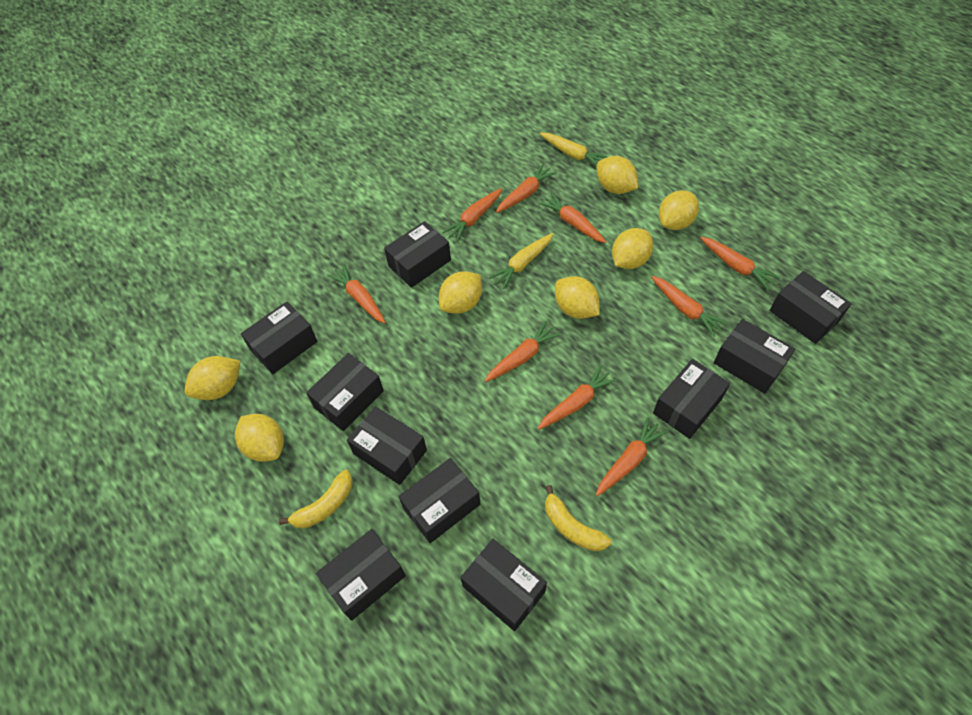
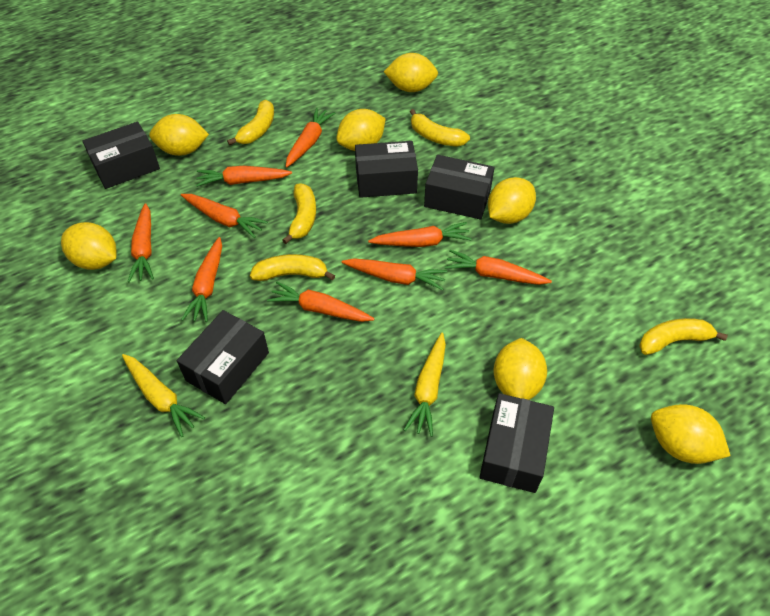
black box: 10 -> 5
yellow banana: 2 -> 5

